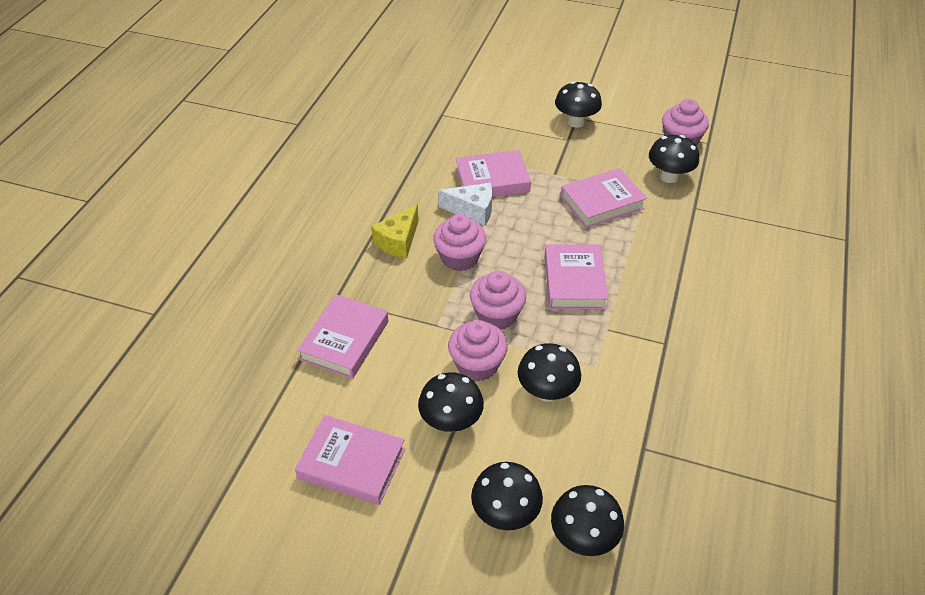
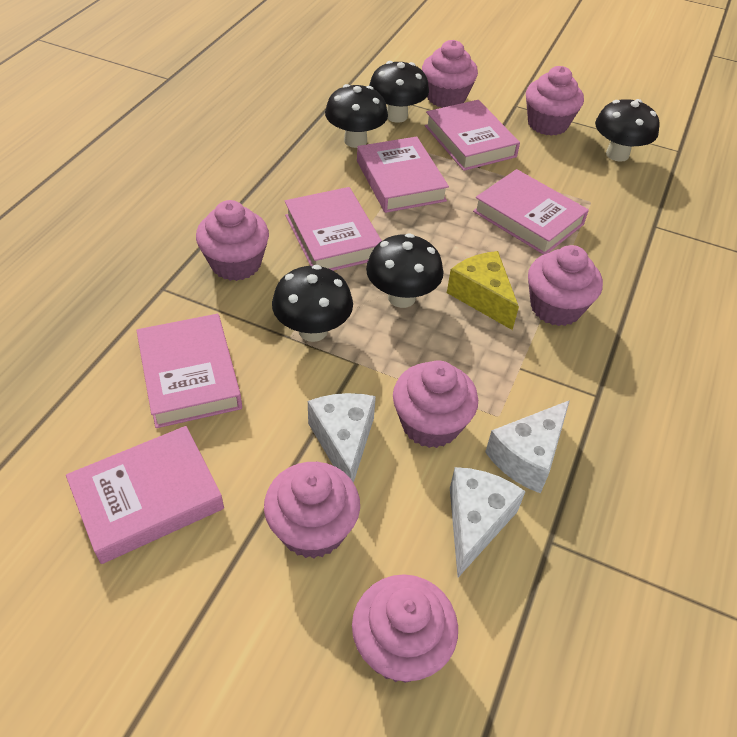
black mushroom: 6 -> 5
pink book: 5 -> 6
pink cupcake: 4 -> 7
white cheese: 1 -> 3

